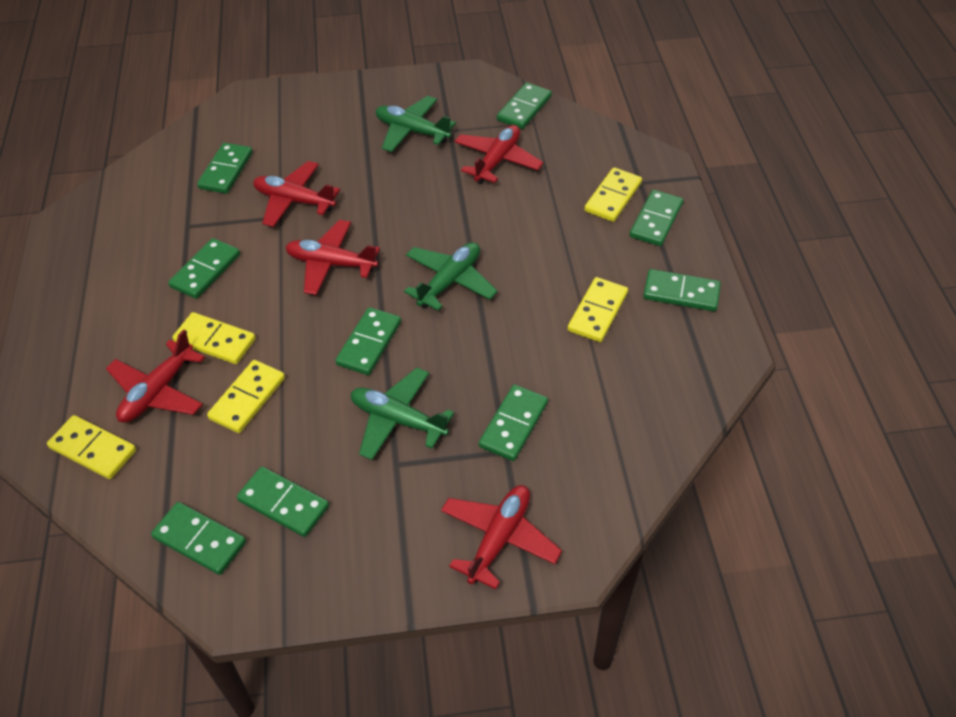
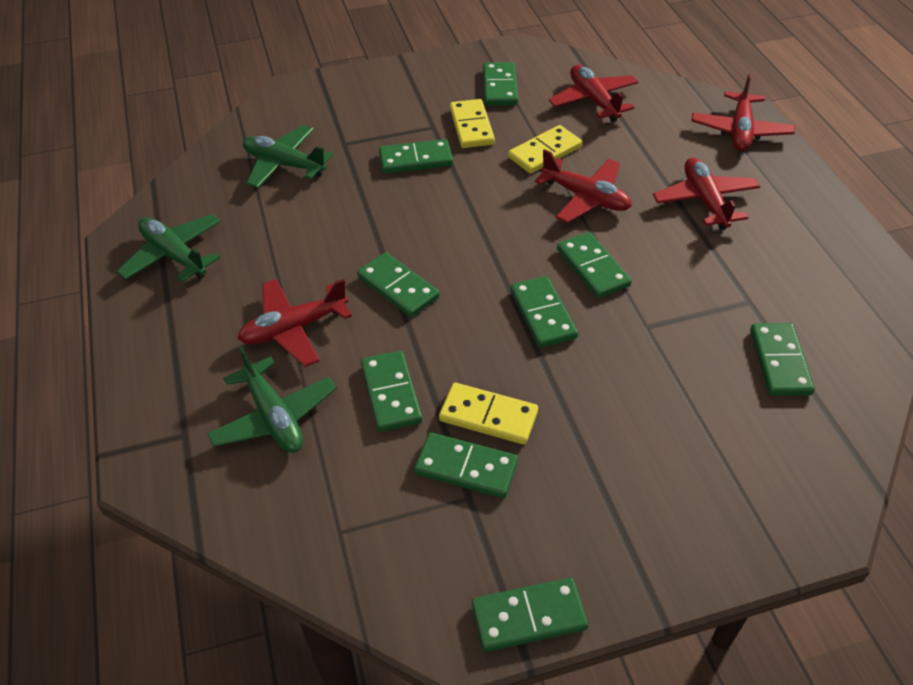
yellow domino: 5 -> 3

